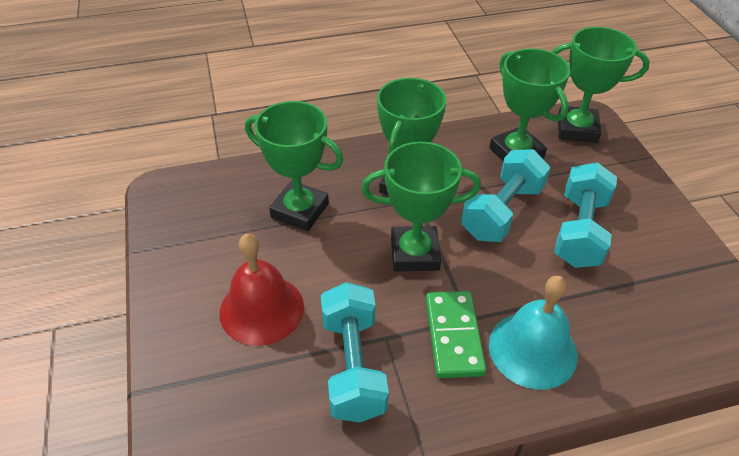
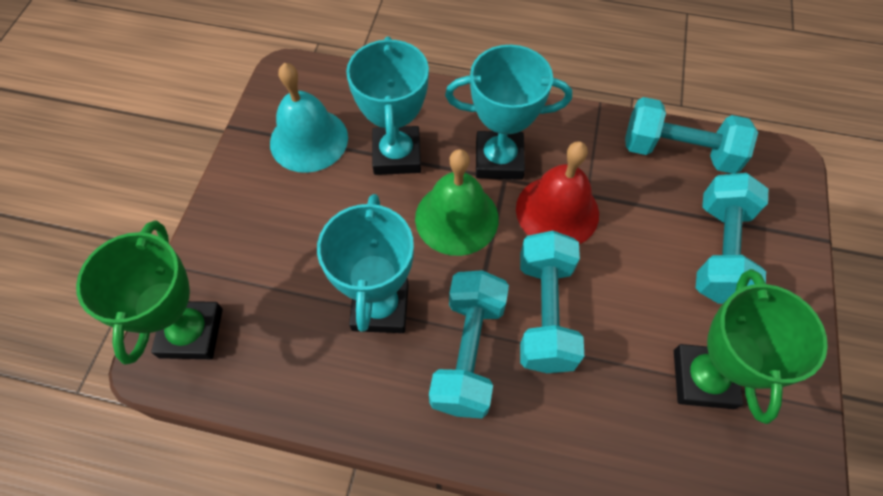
green bell: 0 -> 1
green domino: 1 -> 0
green trophy: 5 -> 2
turquoise dumbbell: 3 -> 4
turquoise trophy: 0 -> 3

